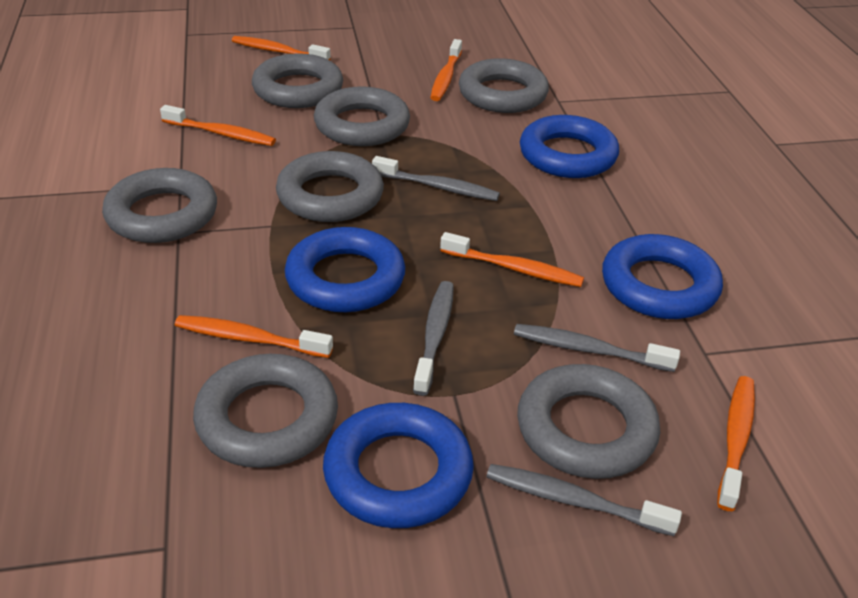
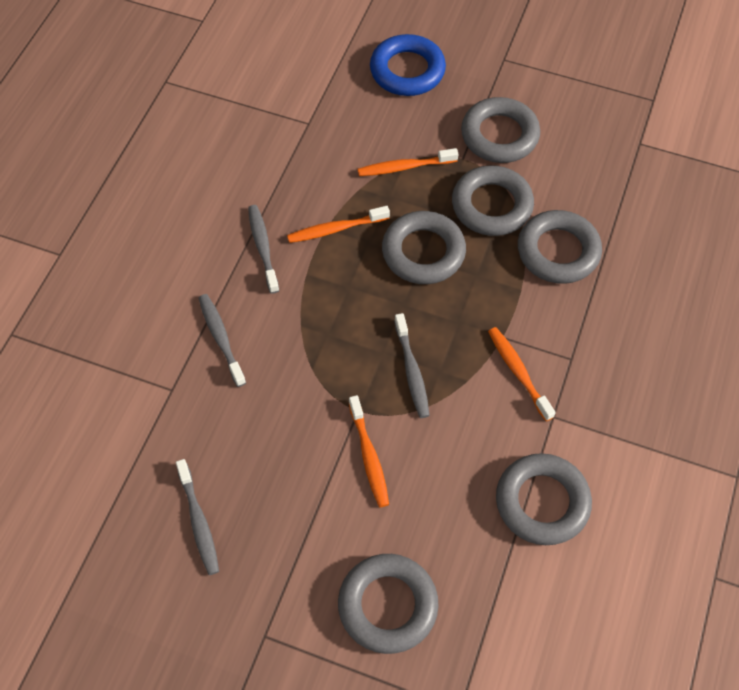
blue ring: 4 -> 1
grey ring: 7 -> 6
orange toothbrush: 6 -> 4

